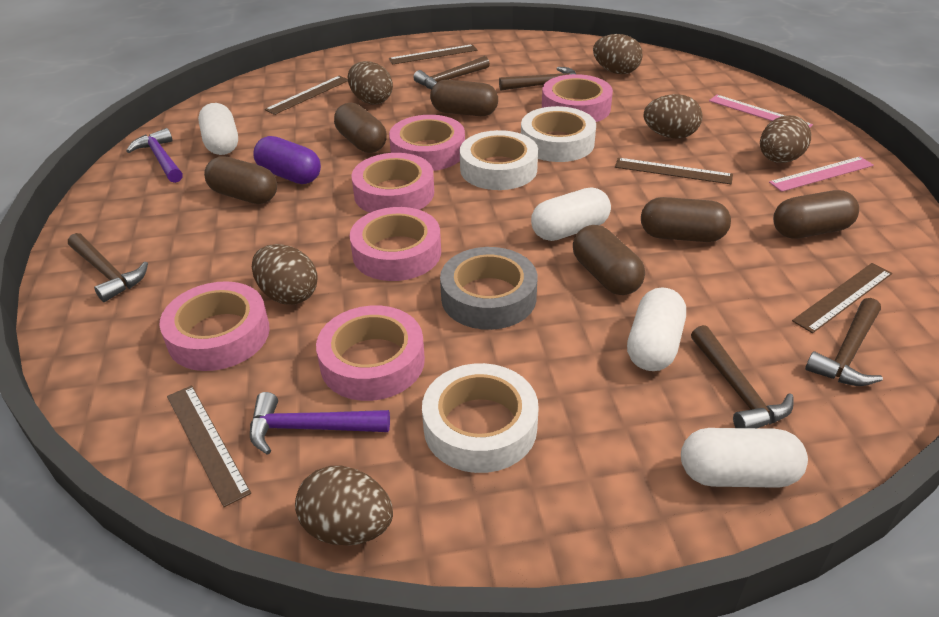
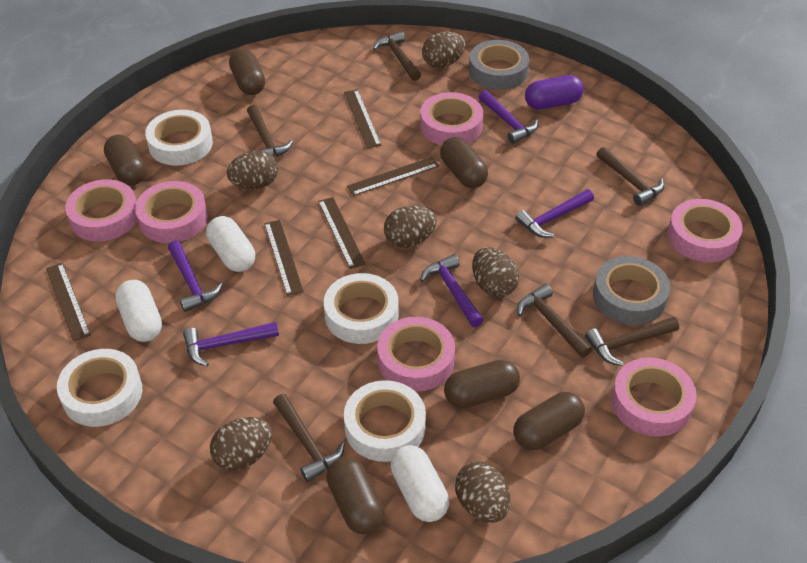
brown hammer: 5 -> 6
grey tape: 1 -> 2
pink ruler: 2 -> 0
purple hammer: 2 -> 5
white capsule: 4 -> 3
white tape: 3 -> 4

